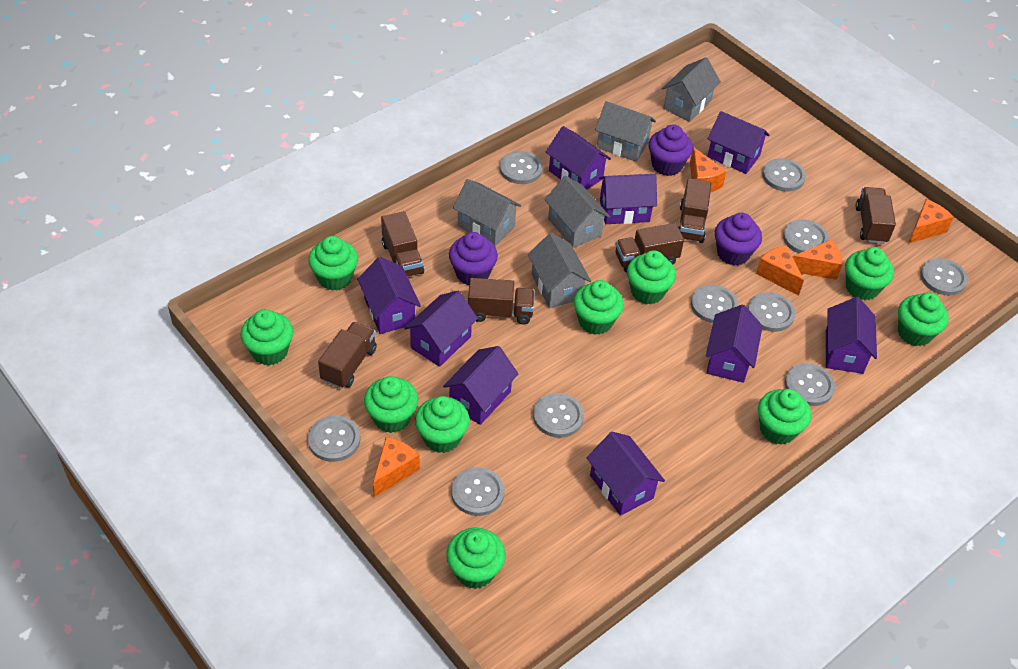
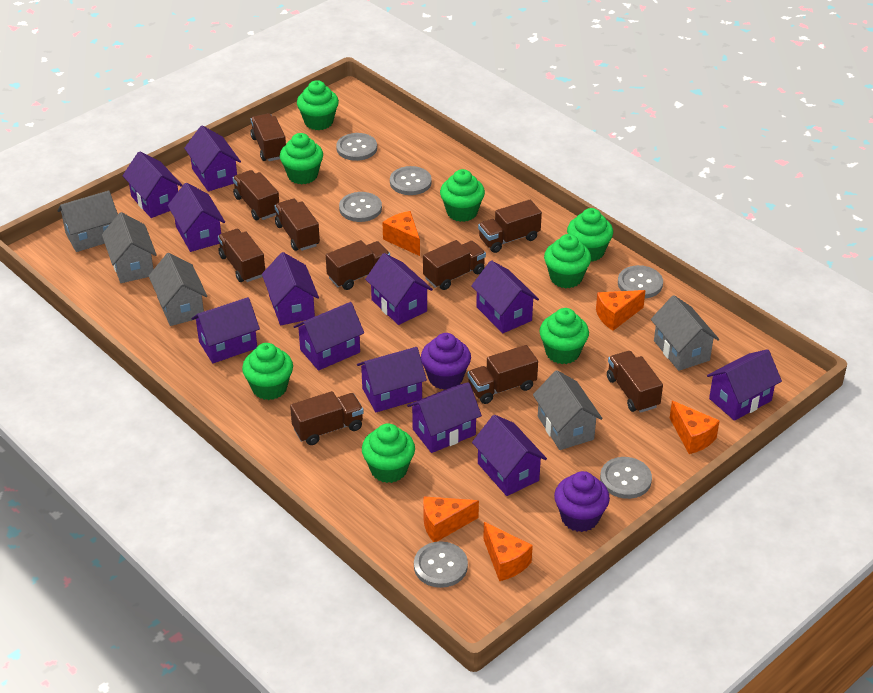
brown truck: 6 -> 10
green cupcake: 10 -> 8
grey button: 10 -> 6
purple cupcake: 3 -> 2
purple house: 9 -> 12

